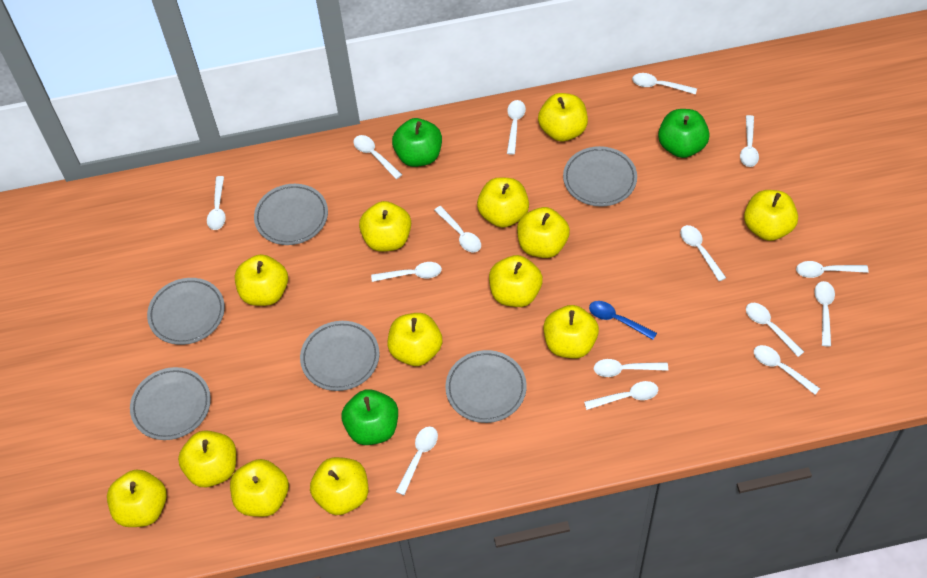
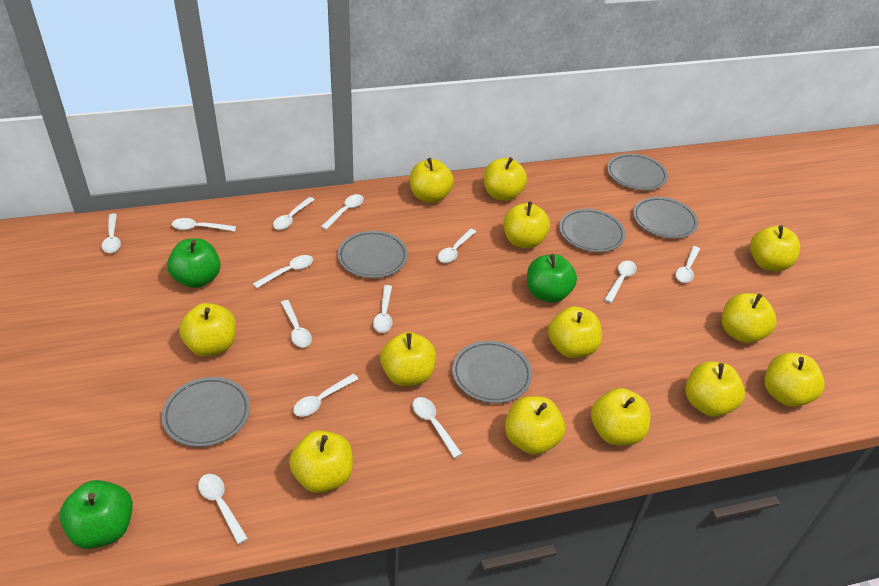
blue spoon: 1 -> 0
white spoon: 15 -> 13

